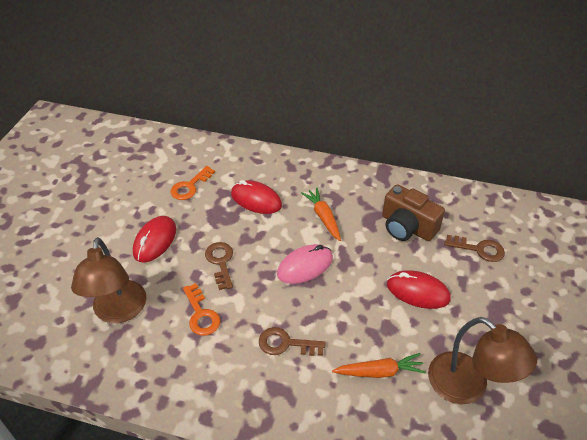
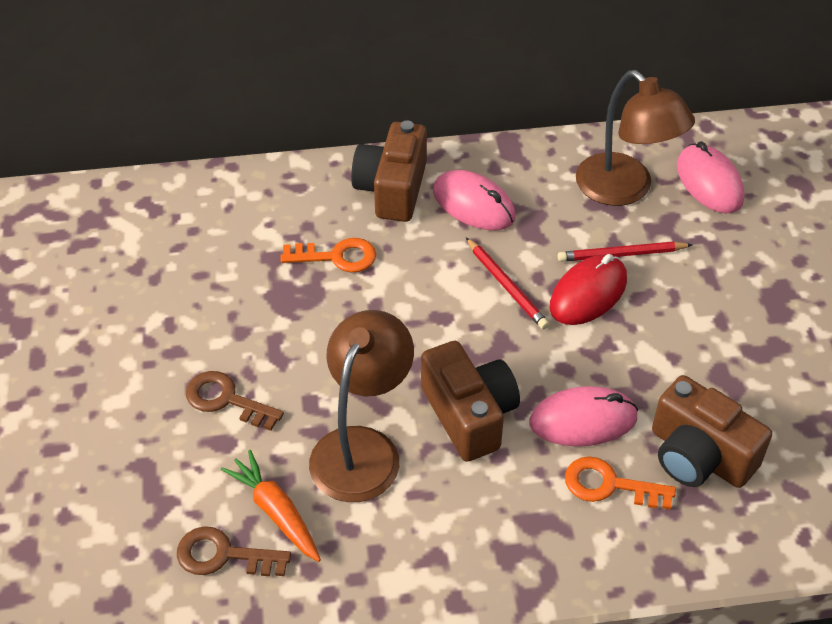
brown camera: 1 -> 3
brown key: 3 -> 2
orange carrot: 2 -> 1
pink mouse: 1 -> 3
red mouse: 3 -> 1
red pencil: 0 -> 2

